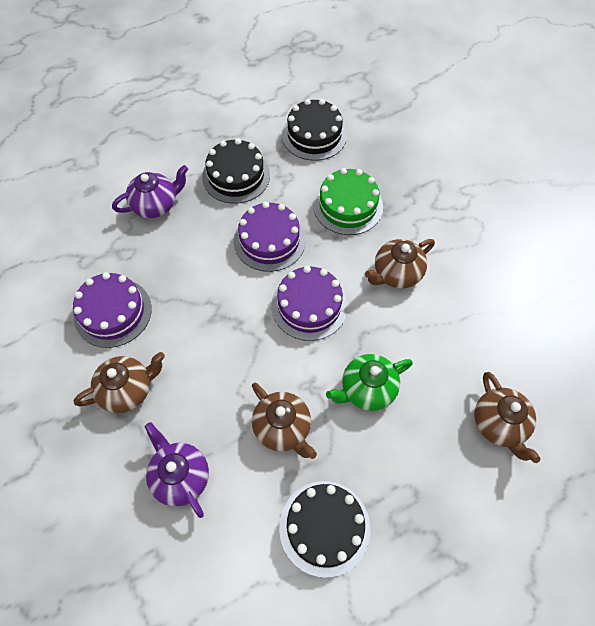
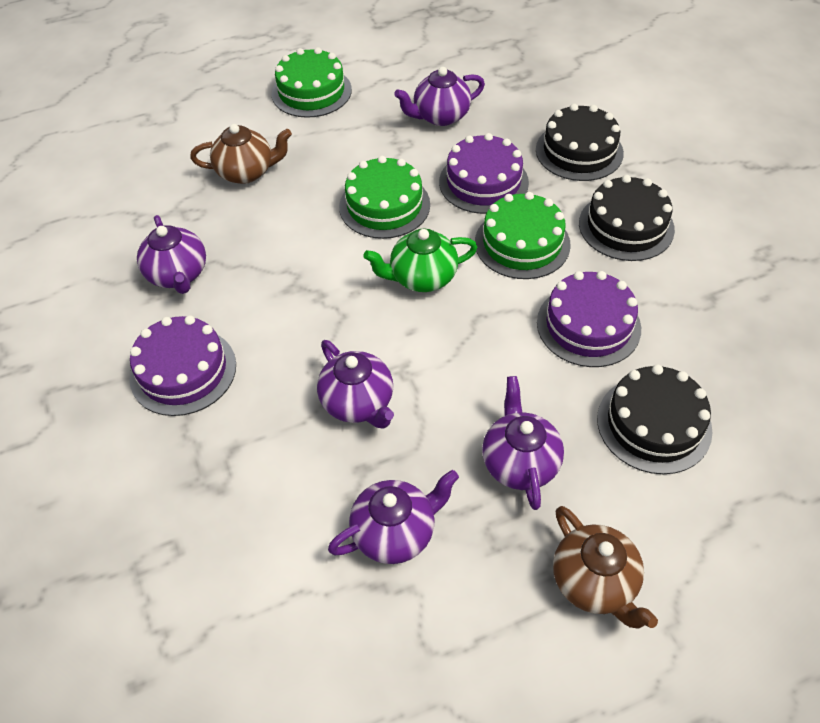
brown teapot: 4 -> 2
green cake: 1 -> 3
purple teapot: 2 -> 5

